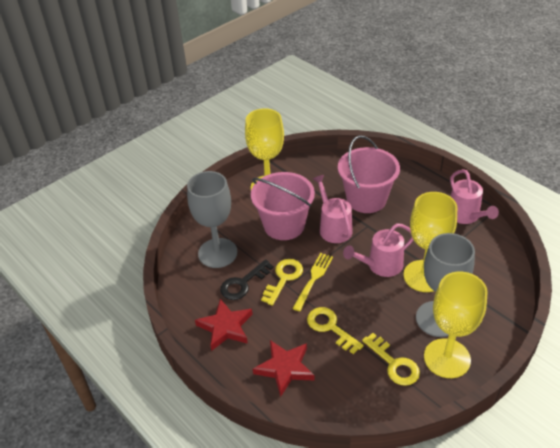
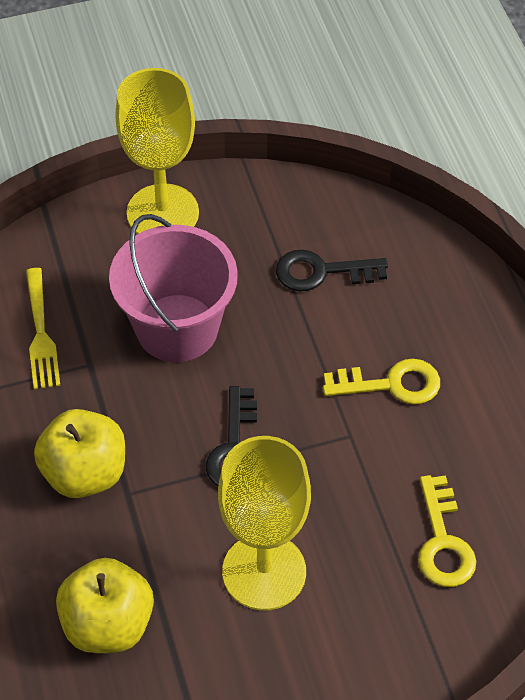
black key: 1 -> 2
grey goblet: 2 -> 0
pink bucket: 2 -> 1
pink watering can: 3 -> 0
red star: 2 -> 0
yellow apple: 0 -> 2
yellow goblet: 3 -> 2
yellow key: 3 -> 2

